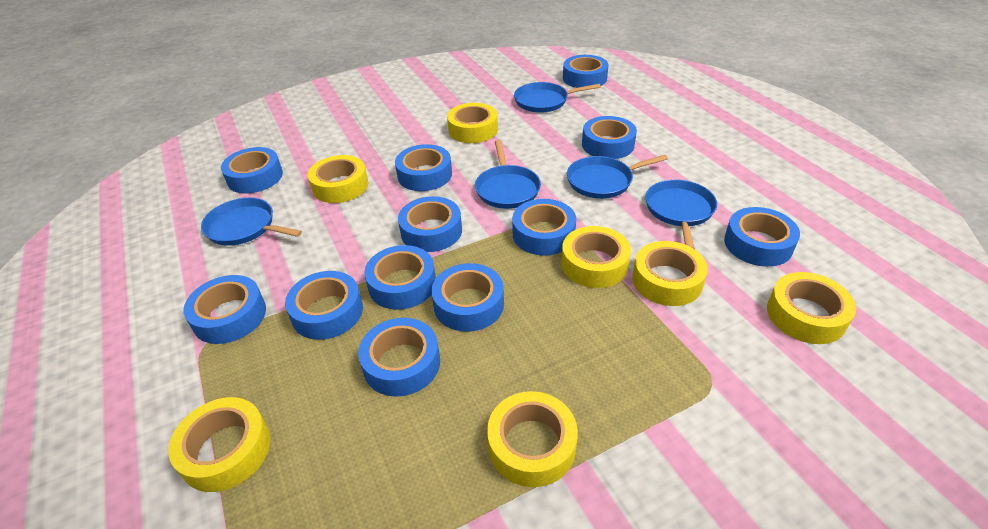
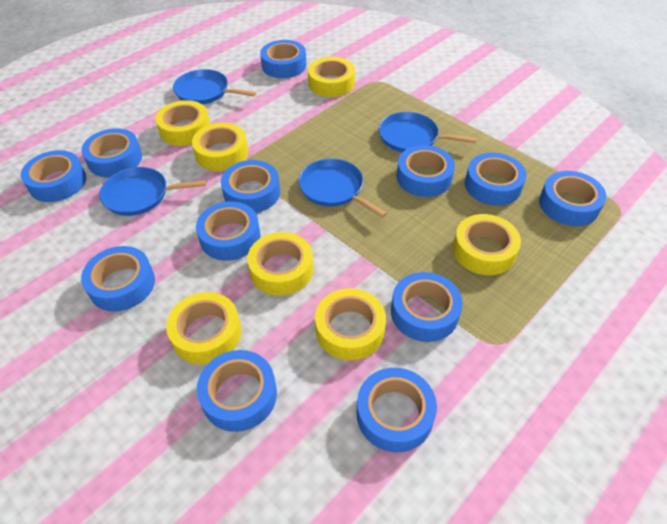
blue pan: 5 -> 4

